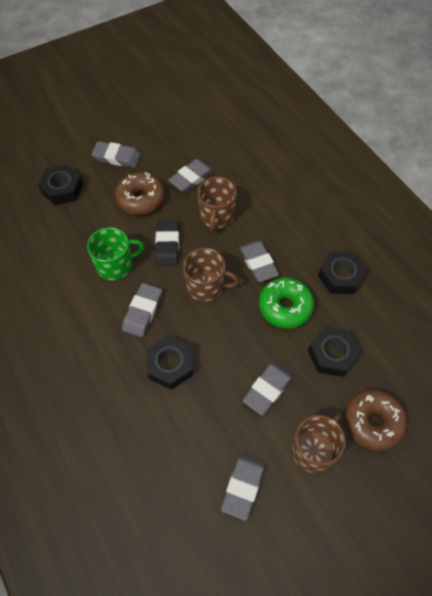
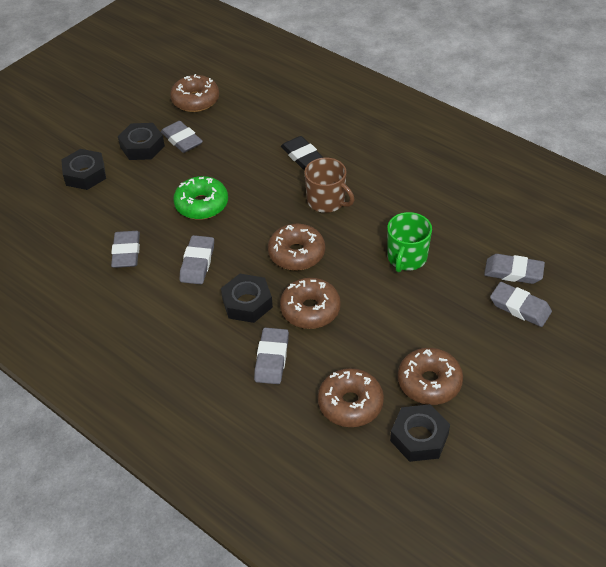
brown donut: 2 -> 5
brown mug: 3 -> 1

